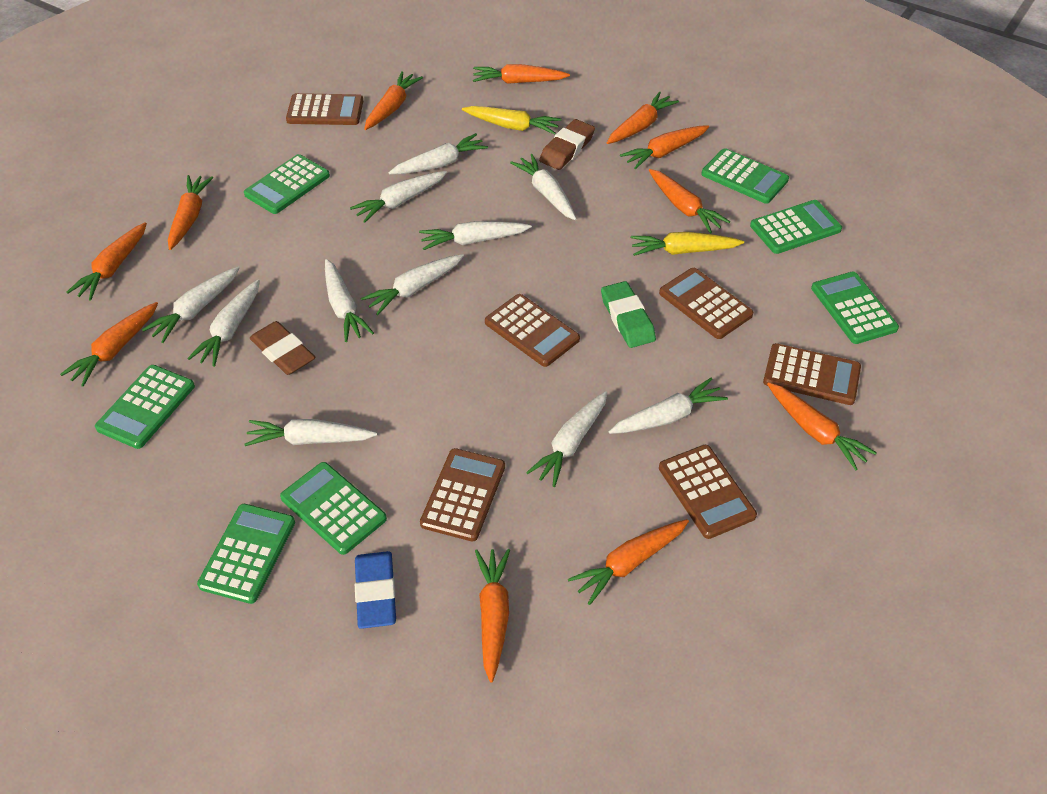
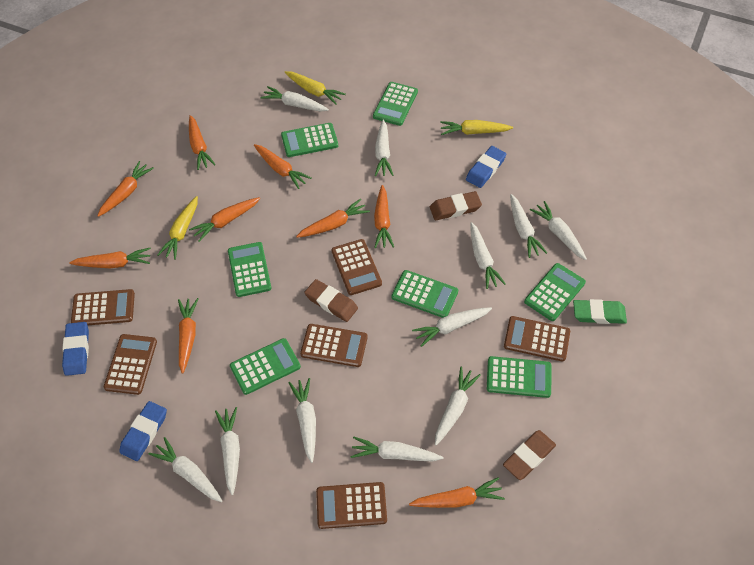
blue eraser: 1 -> 3
brown eraser: 2 -> 3
orange carrot: 11 -> 9
yellow carrot: 2 -> 3

